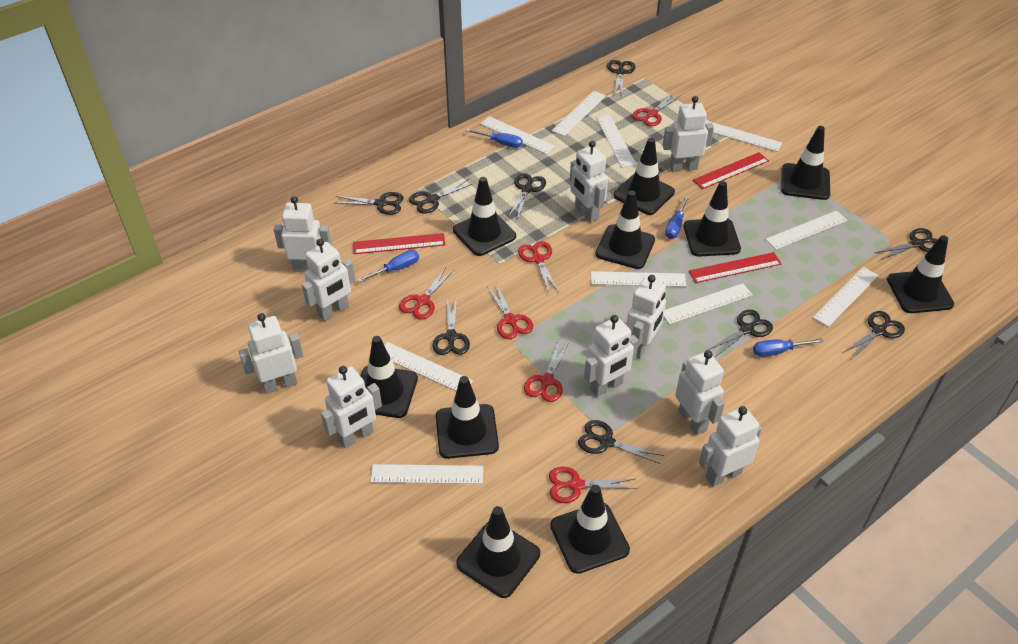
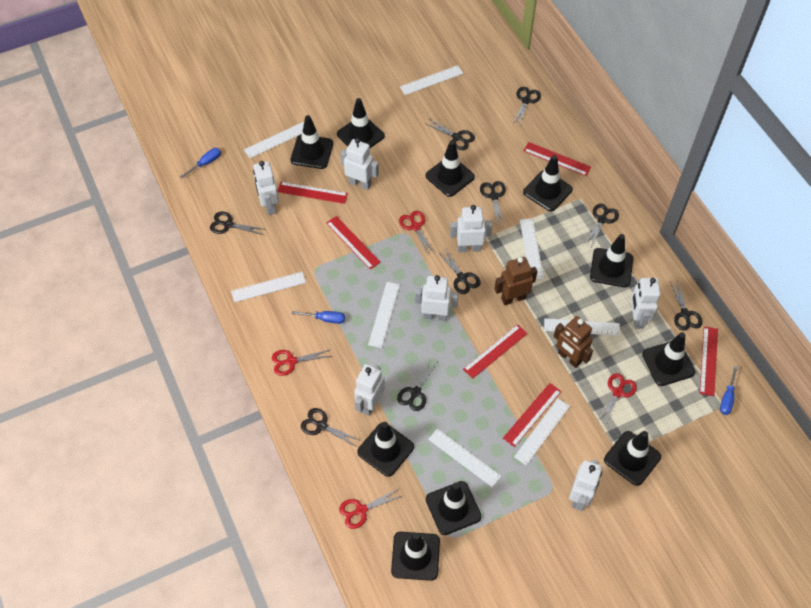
blue screwdriver: 4 -> 3
brown robot: 0 -> 2
red ruler: 3 -> 6
red scissors: 6 -> 4
white robot: 10 -> 7
white ruler: 10 -> 8

